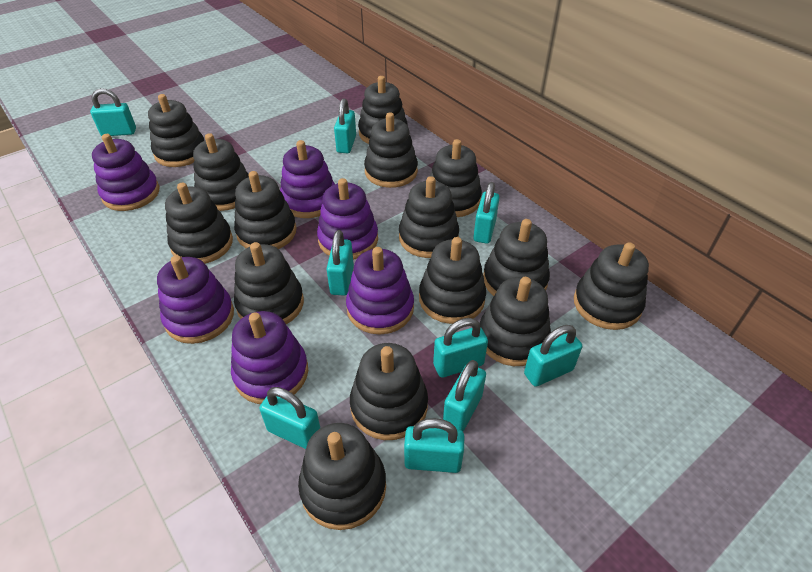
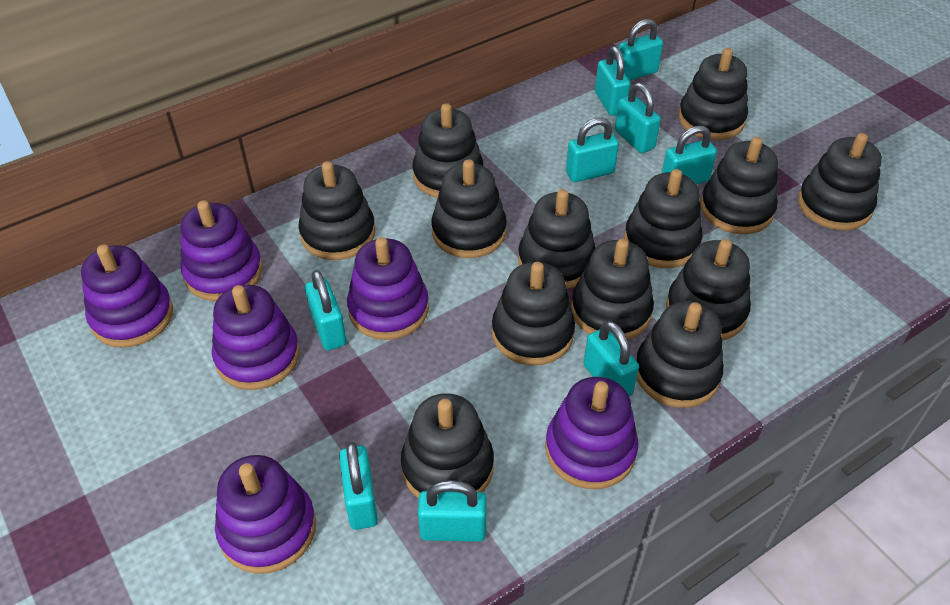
black stacking toy: 15 -> 13

